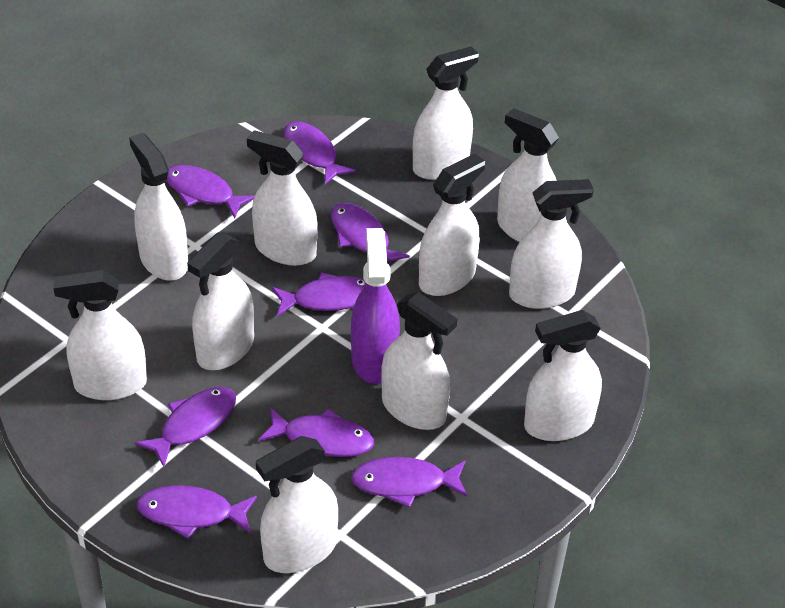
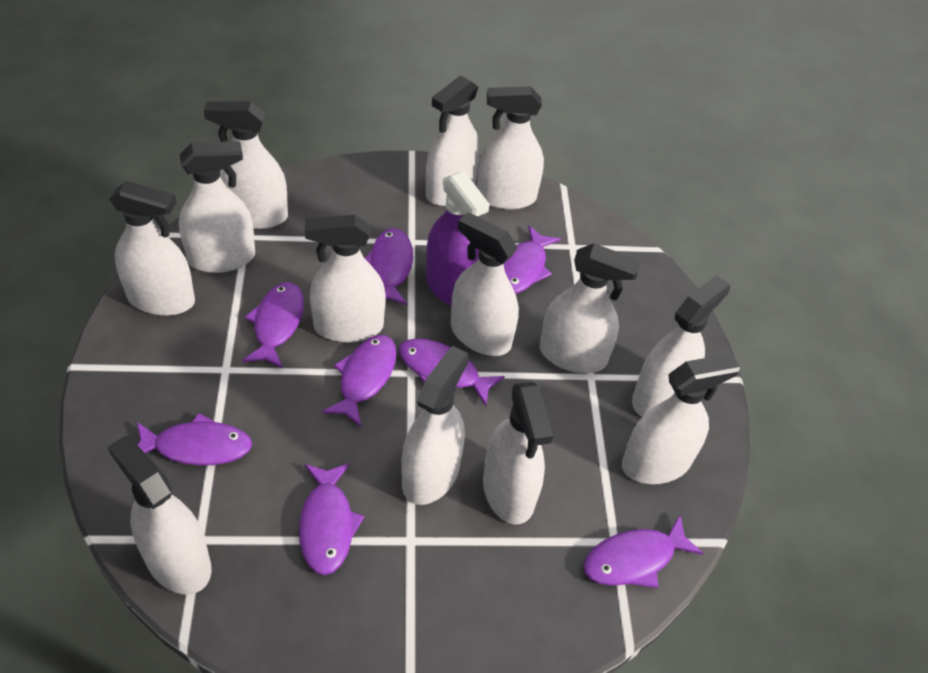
white spray bottle: 11 -> 13

